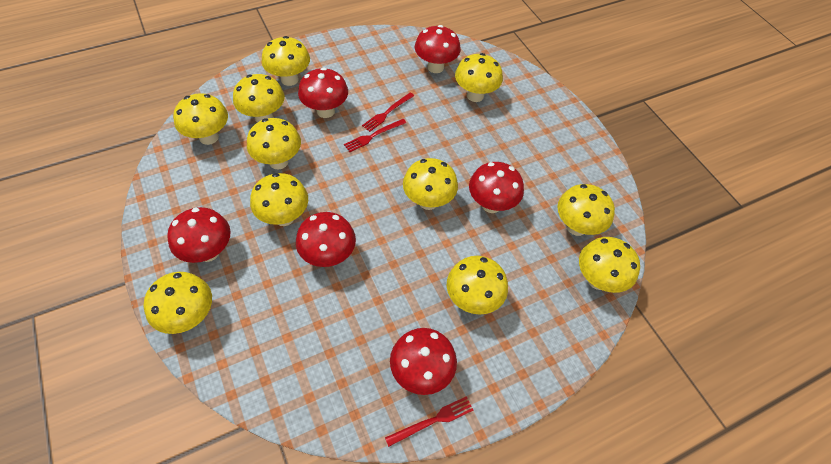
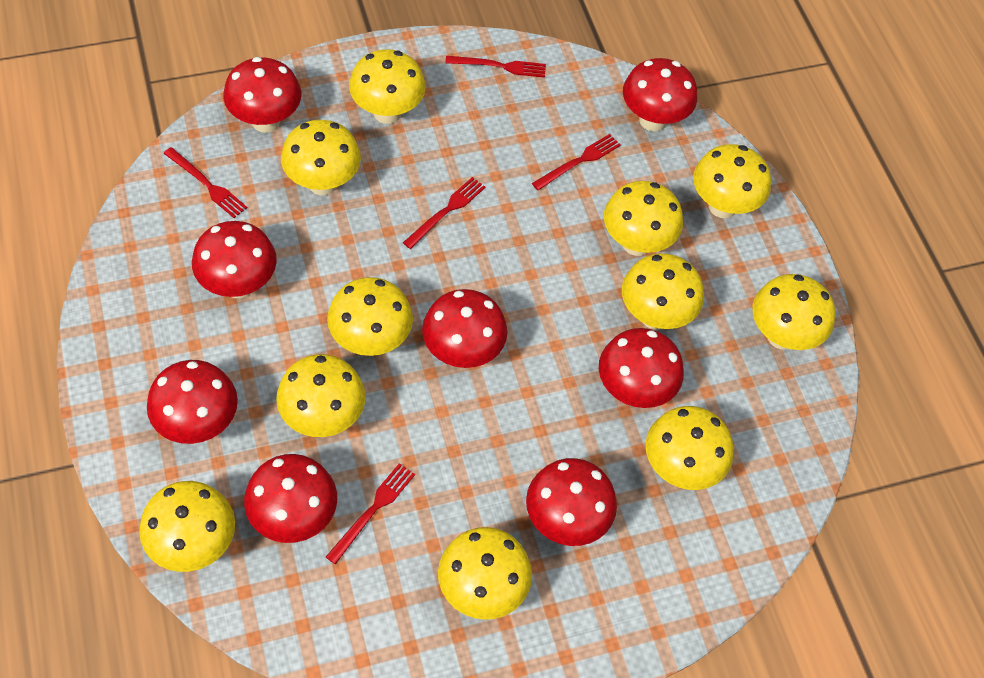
red fork: 3 -> 5
red mushroom: 6 -> 8

